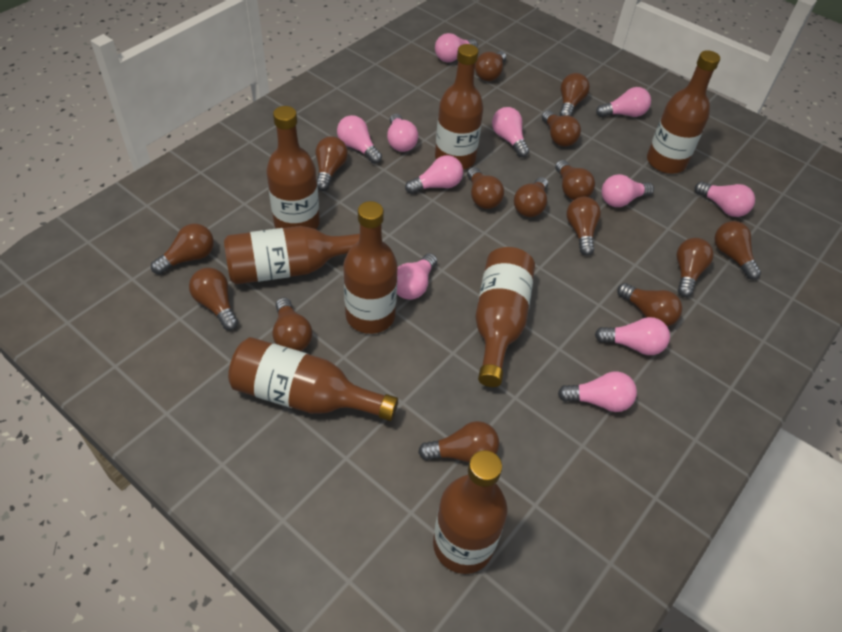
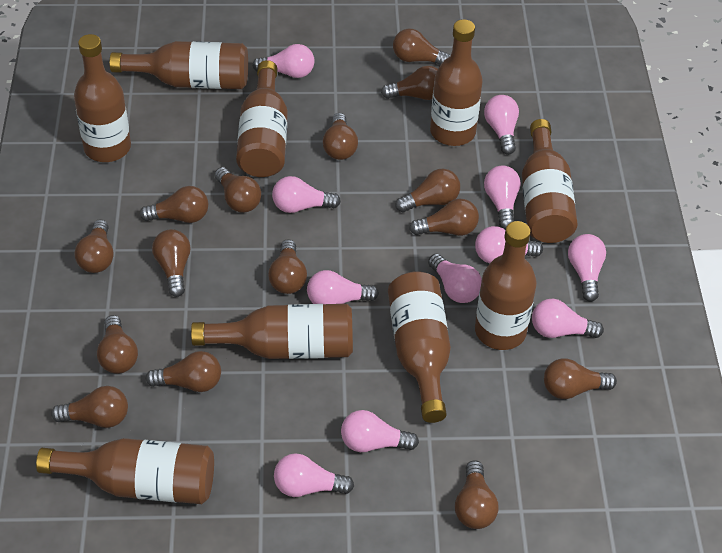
brown bottle: 8 -> 9

